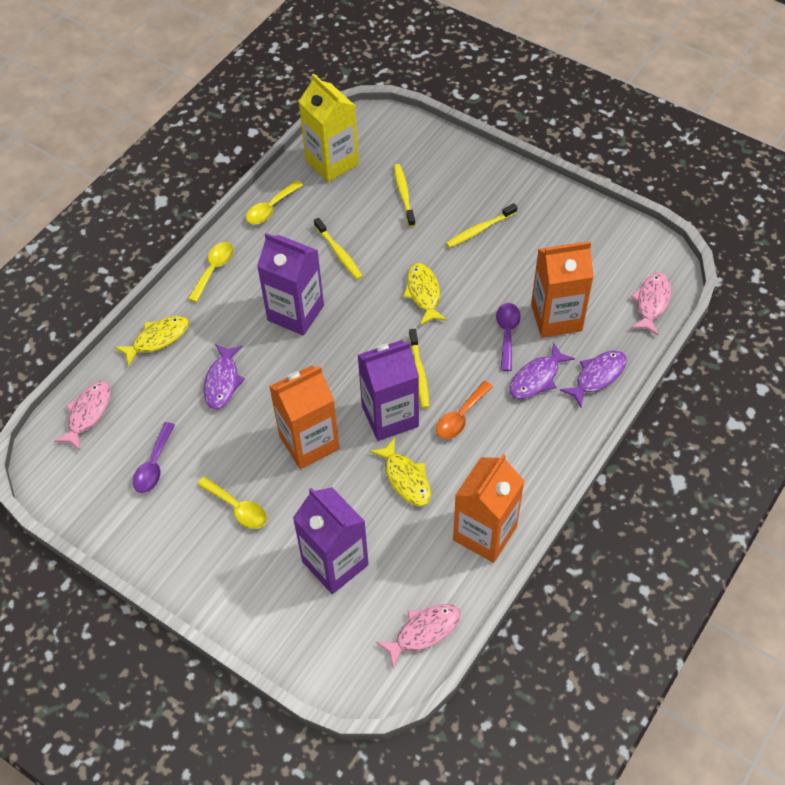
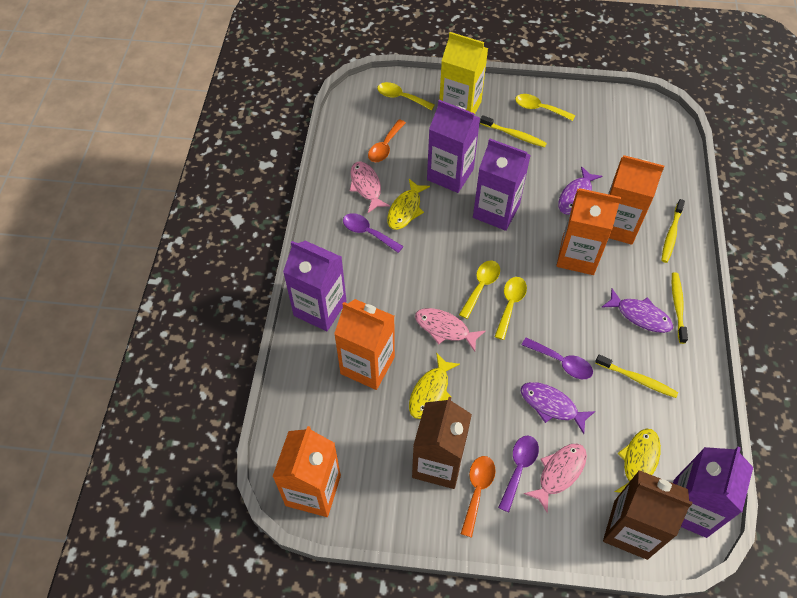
brown carton: 0 -> 2
orange carton: 3 -> 4
orange spoon: 1 -> 2
purple carton: 3 -> 4
purple spoon: 2 -> 3
yellow spoon: 3 -> 4

